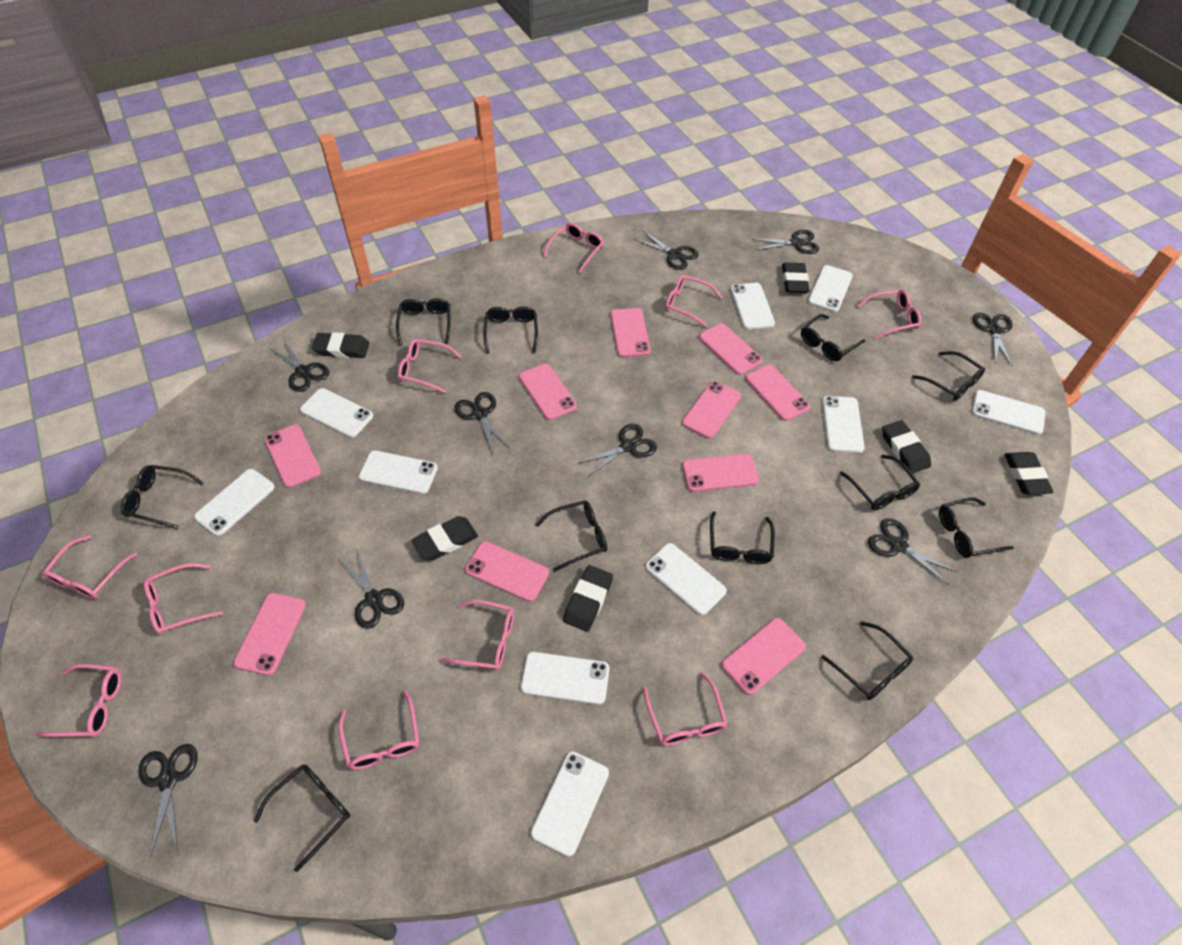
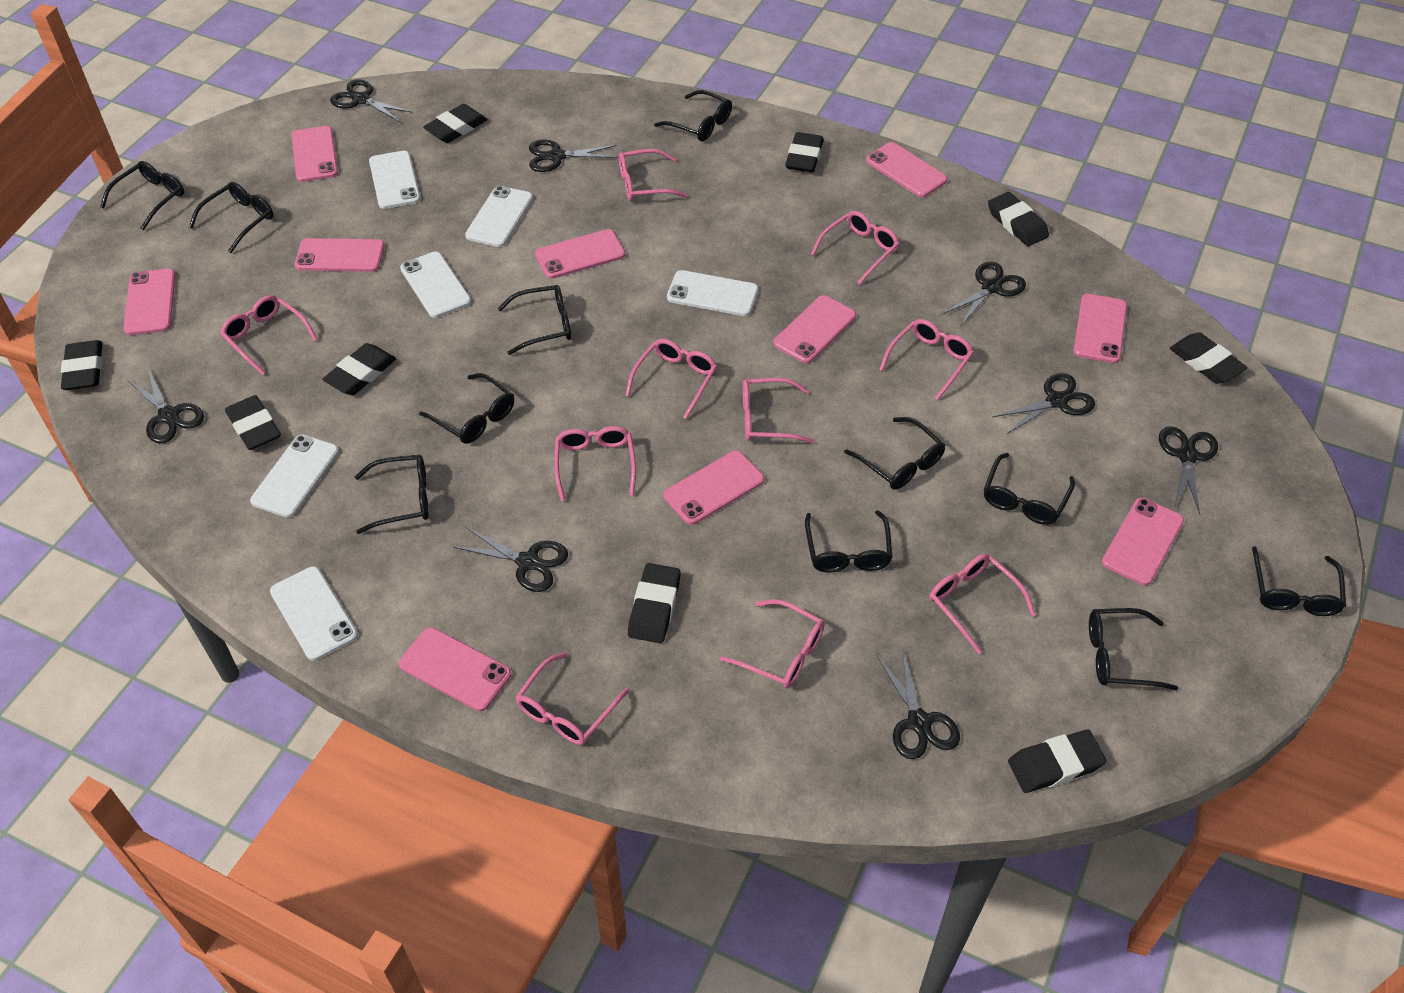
black eraser: 6 -> 9
black scissors: 9 -> 8
white phone: 10 -> 6

